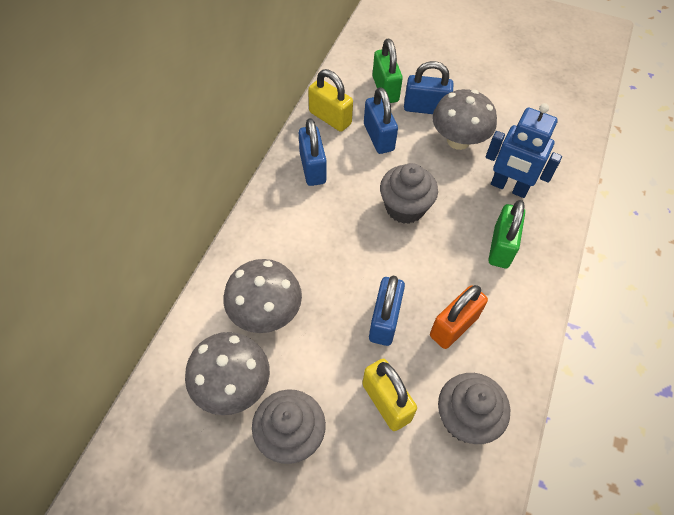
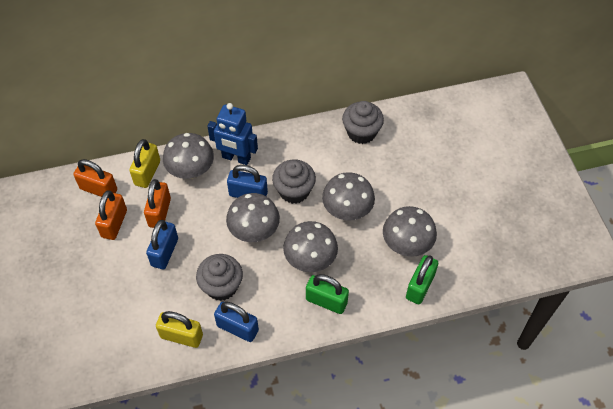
blue padlock: 4 -> 3
grey mushroom: 3 -> 5
orange padlock: 1 -> 3

